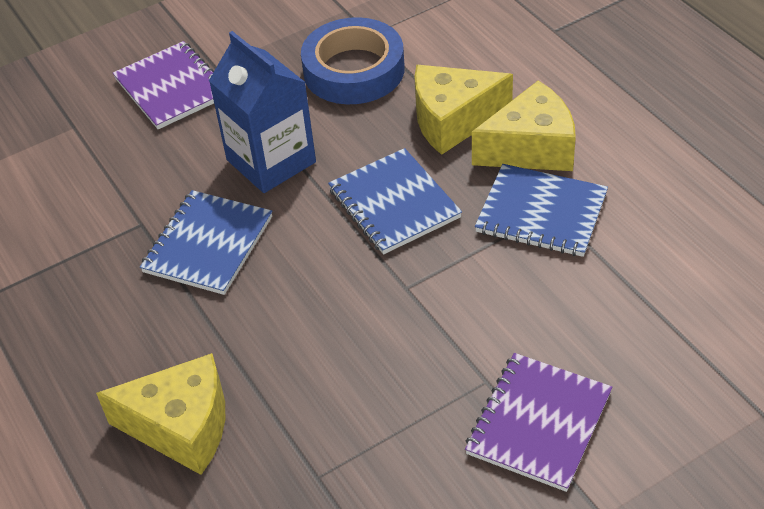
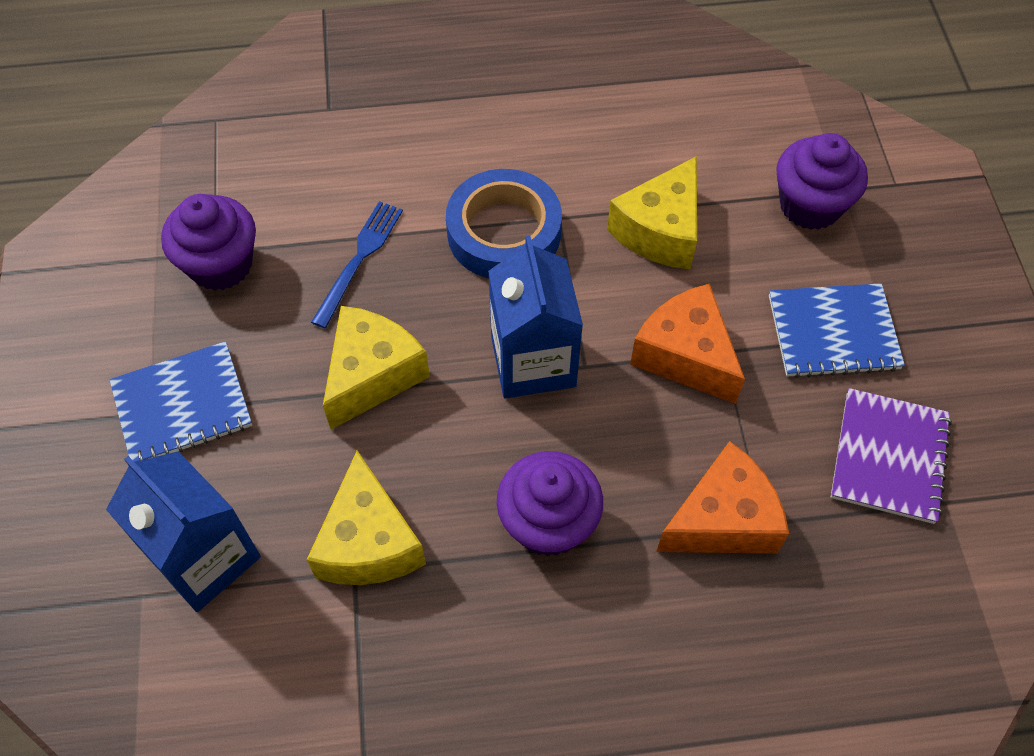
blue carton: 1 -> 2
blue fork: 0 -> 1
blue notebook: 3 -> 2
orange cheese: 0 -> 2
purple cupcake: 0 -> 3
purple notebook: 2 -> 1

